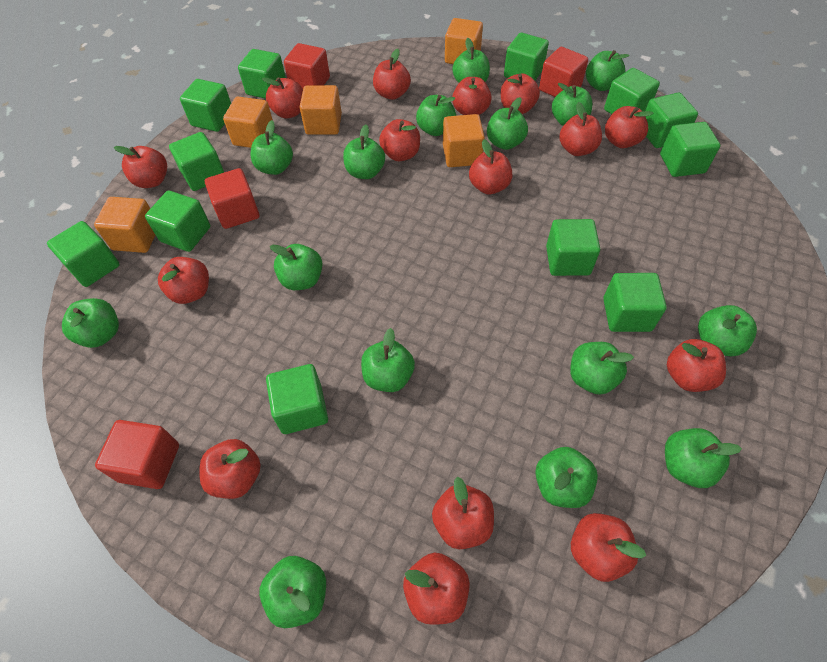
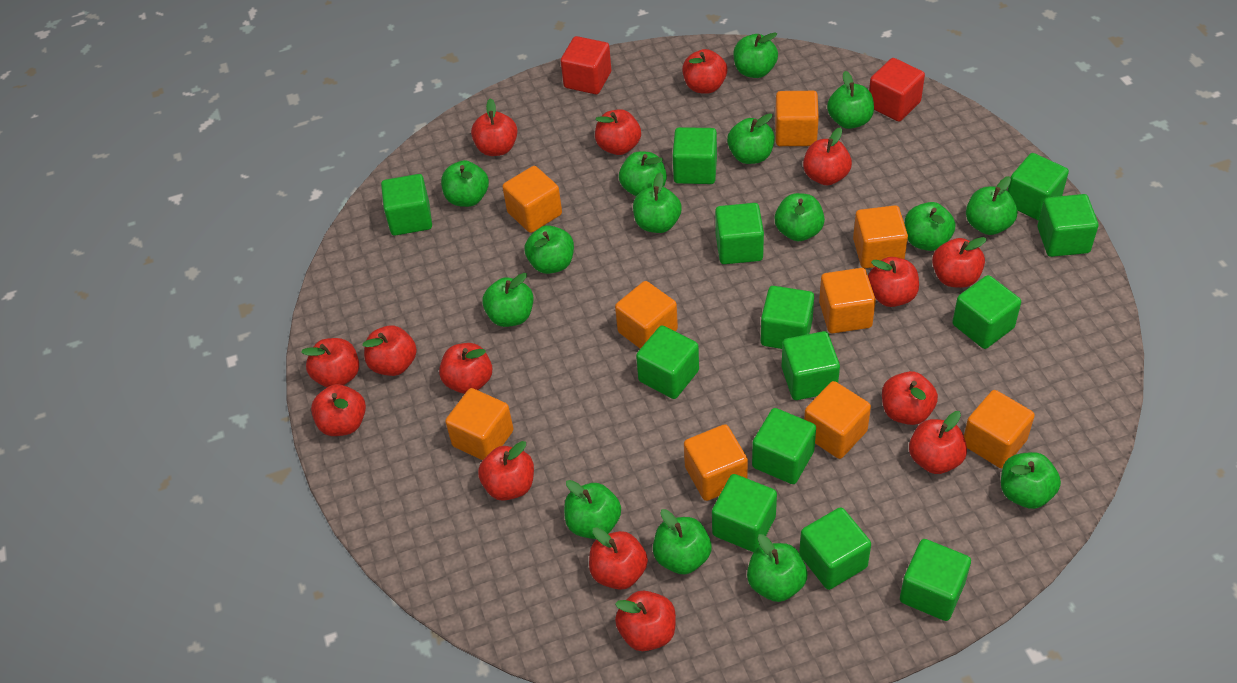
green cube: 12 -> 13
orange cube: 5 -> 9
red cube: 4 -> 2

